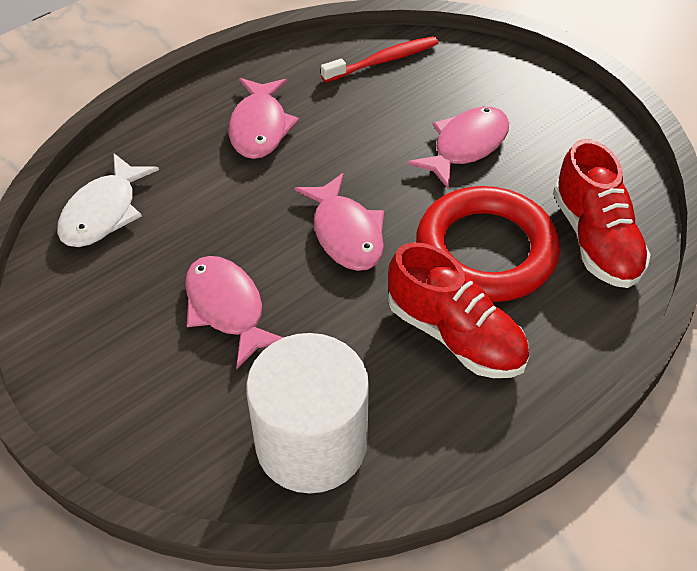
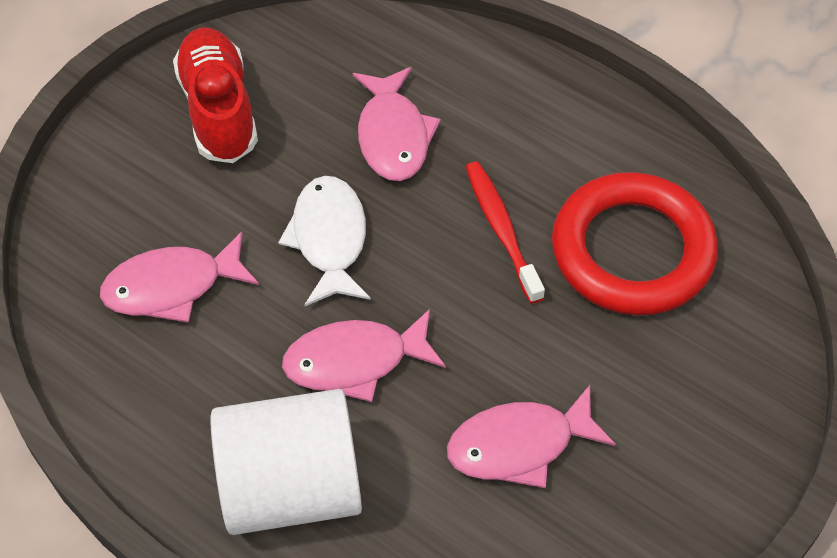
red shoe: 2 -> 1

